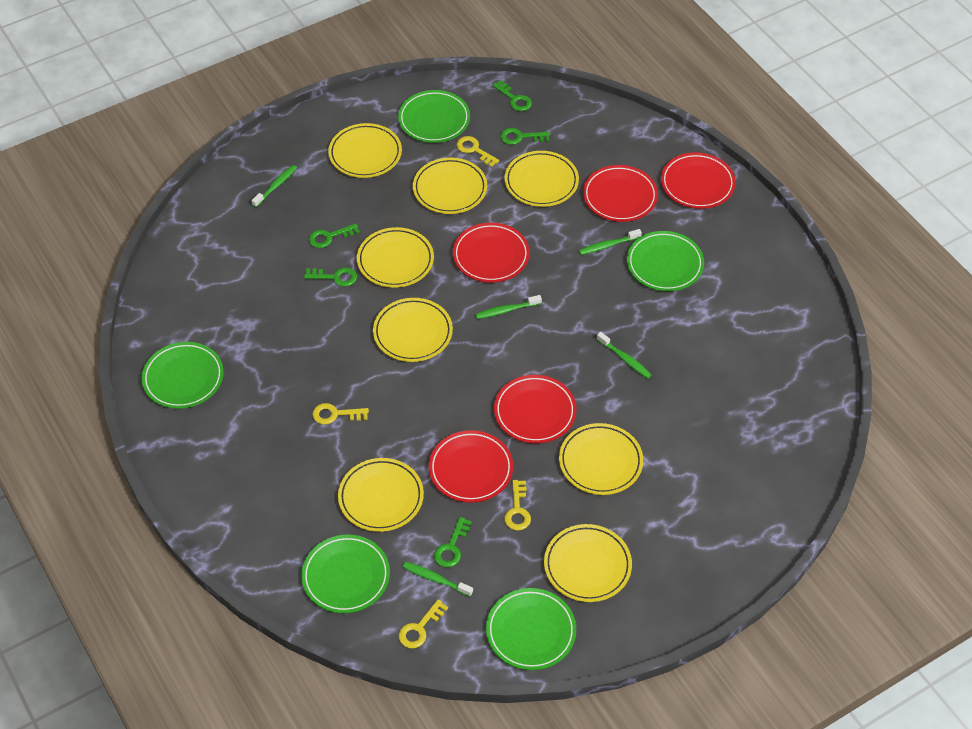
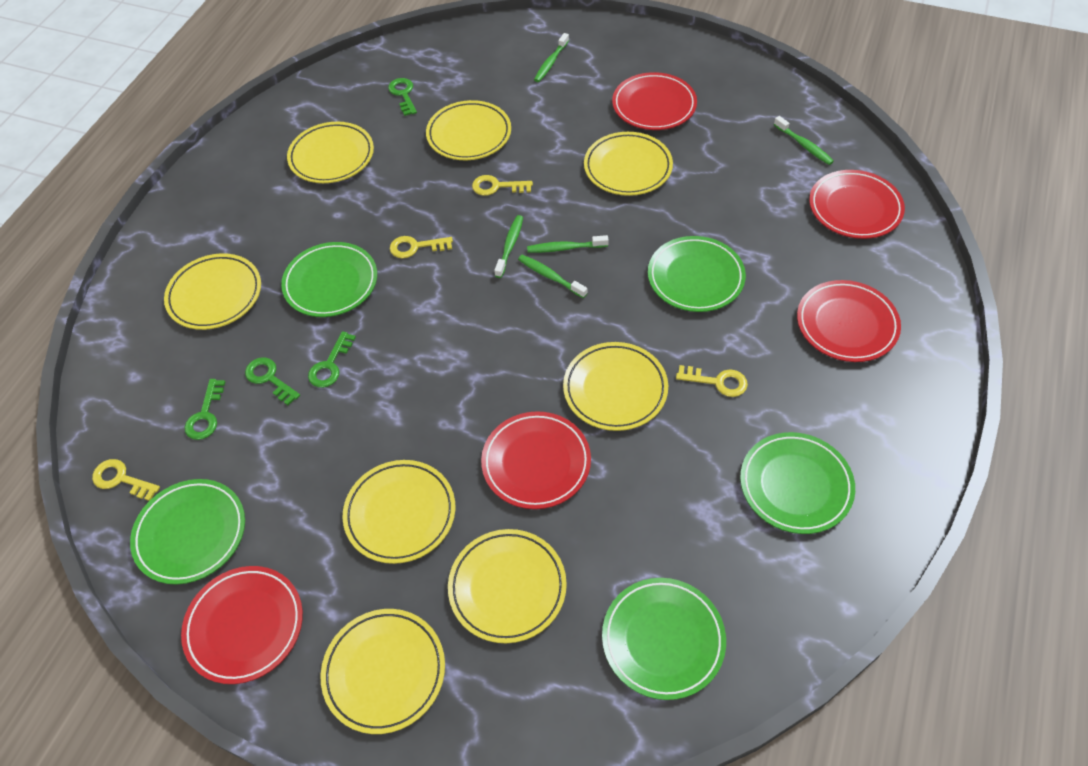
green key: 5 -> 4

